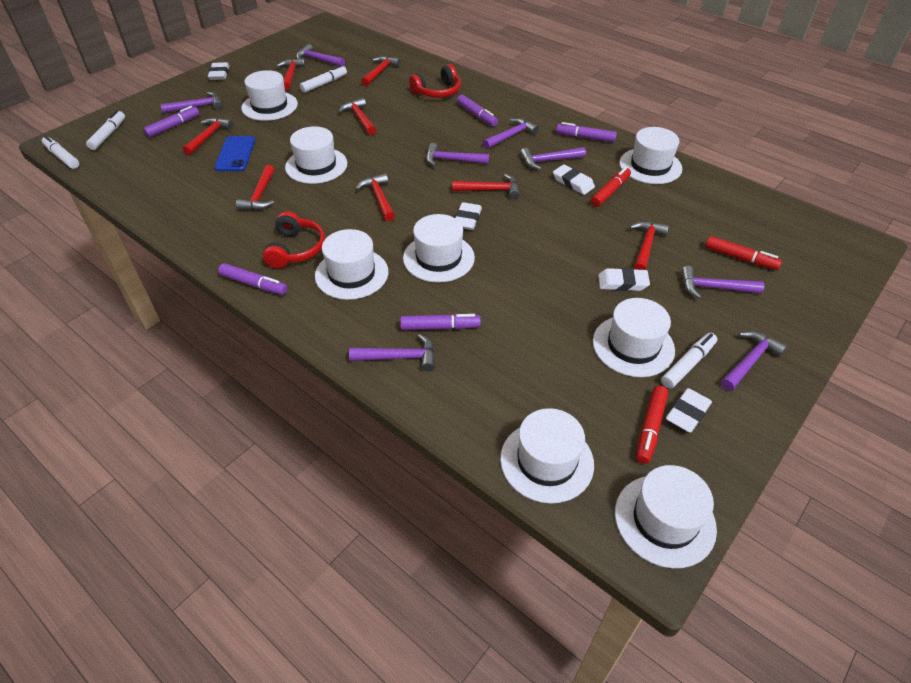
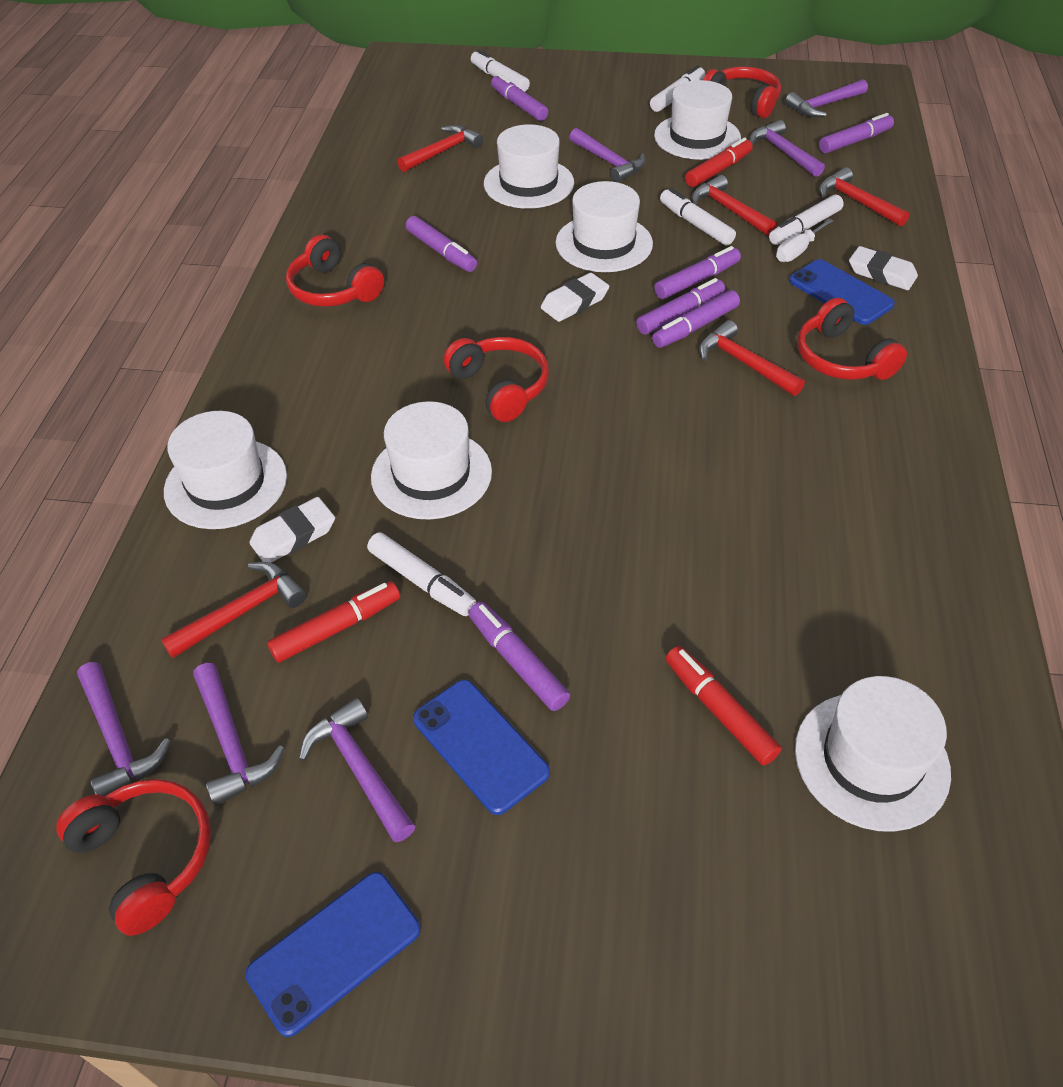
blue phone: 1 -> 3
purple hammer: 8 -> 6
purple marker: 5 -> 7
red hammer: 8 -> 5
red headphones: 2 -> 5
white eraser: 5 -> 3
white hat: 8 -> 6
white marker: 4 -> 5
white screwdriver: 0 -> 1

